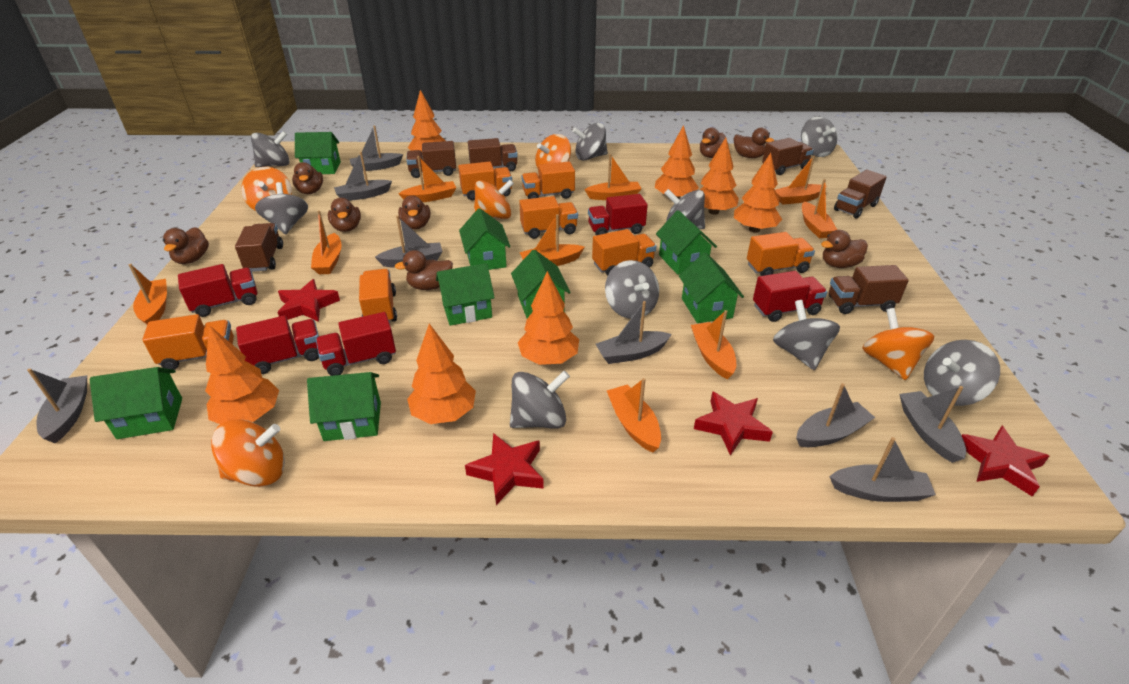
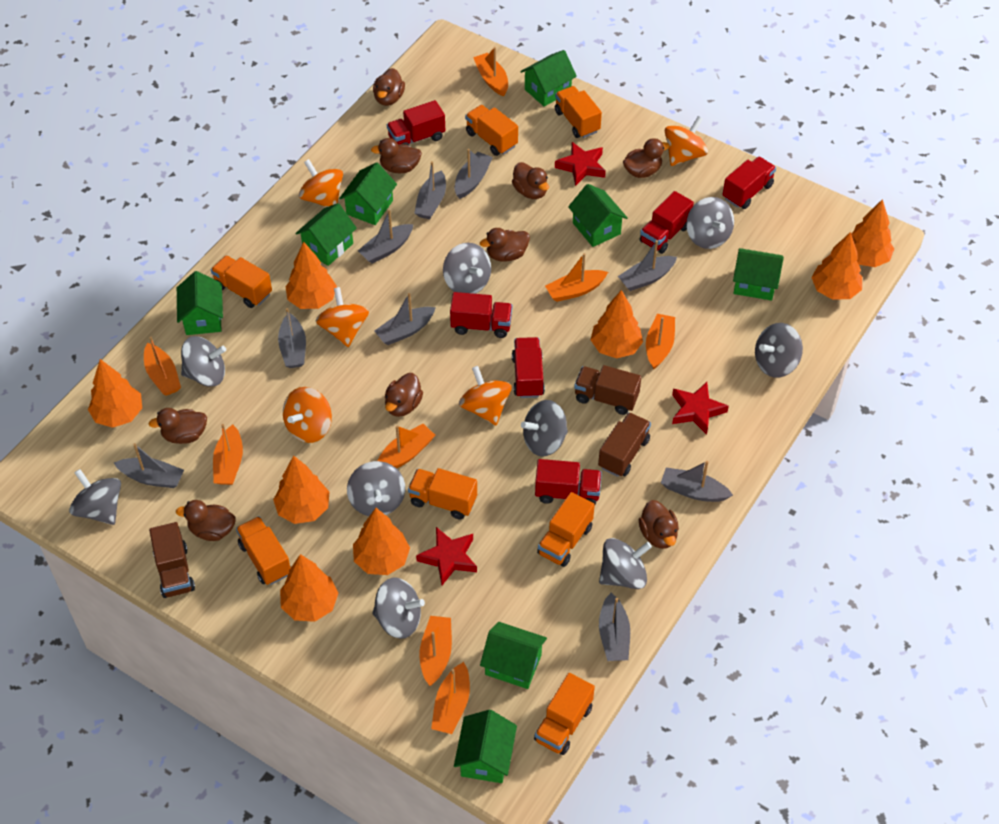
brown duck: 8 -> 9
brown truck: 6 -> 3
grey boat: 8 -> 9
orange boat: 9 -> 8
orange tree: 7 -> 8
red star: 4 -> 3
red truck: 5 -> 6

